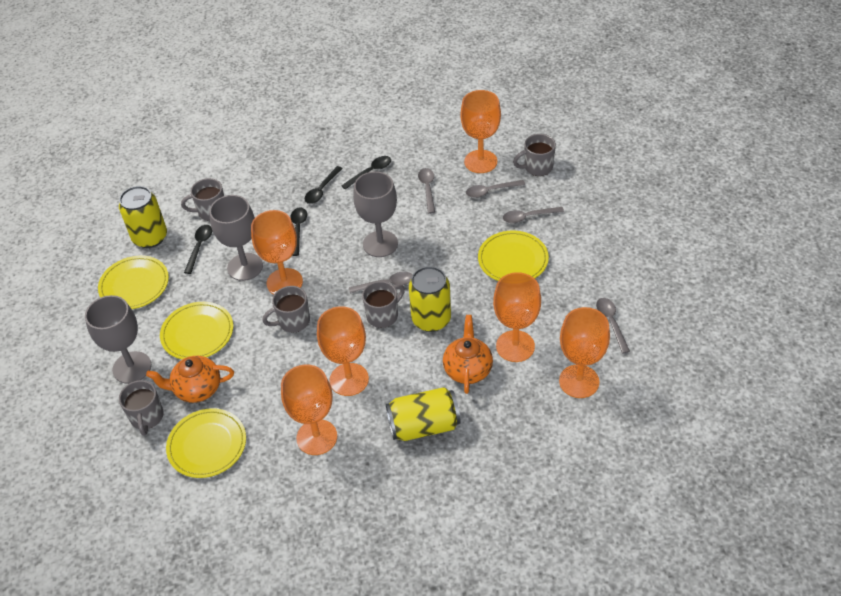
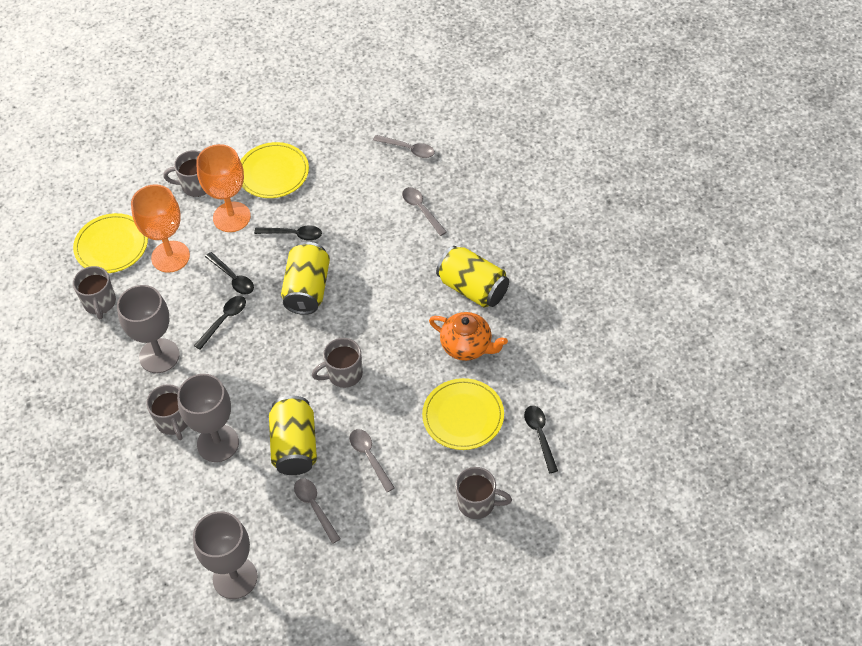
grey spoon: 5 -> 4
orange goblet: 6 -> 2
orange teapot: 2 -> 1
yellow plate: 4 -> 3

